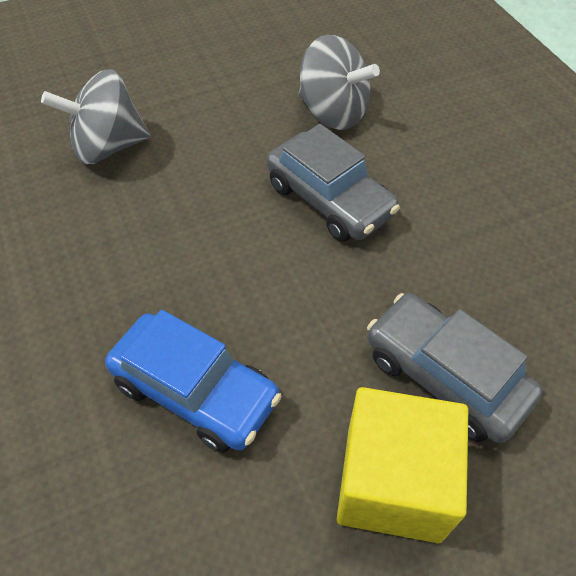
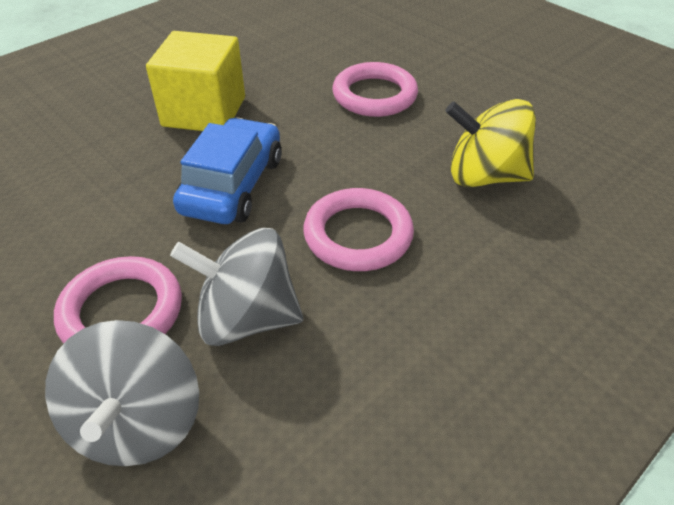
grey car: 2 -> 0
pink ring: 0 -> 3
yellow spinning top: 0 -> 1

